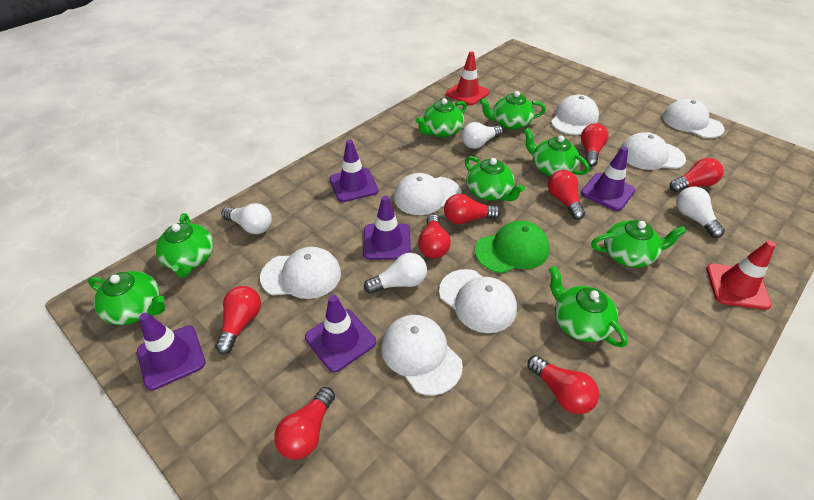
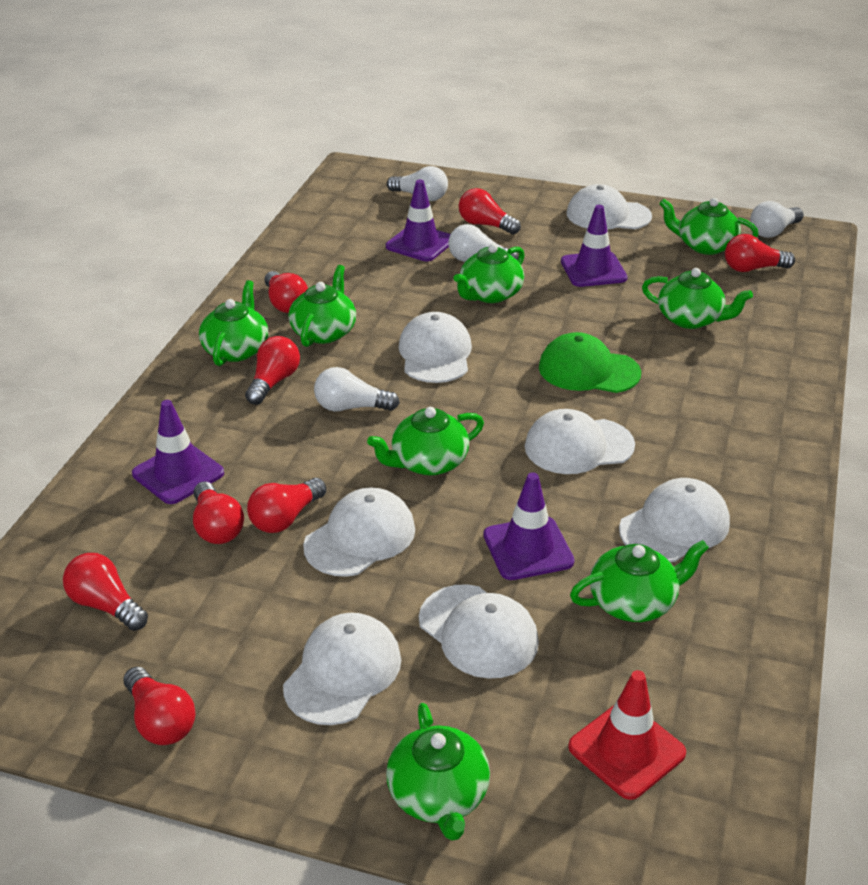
purple traffic cone: 5 -> 4
red traffic cone: 2 -> 1

